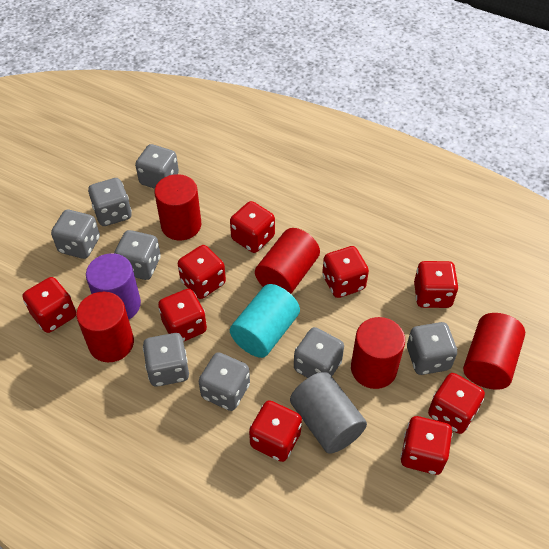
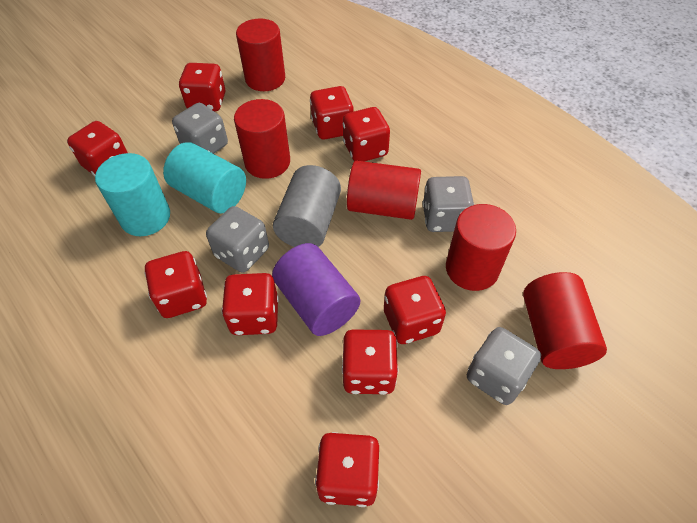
grey dice: 8 -> 4
turquoise cylinder: 1 -> 2

